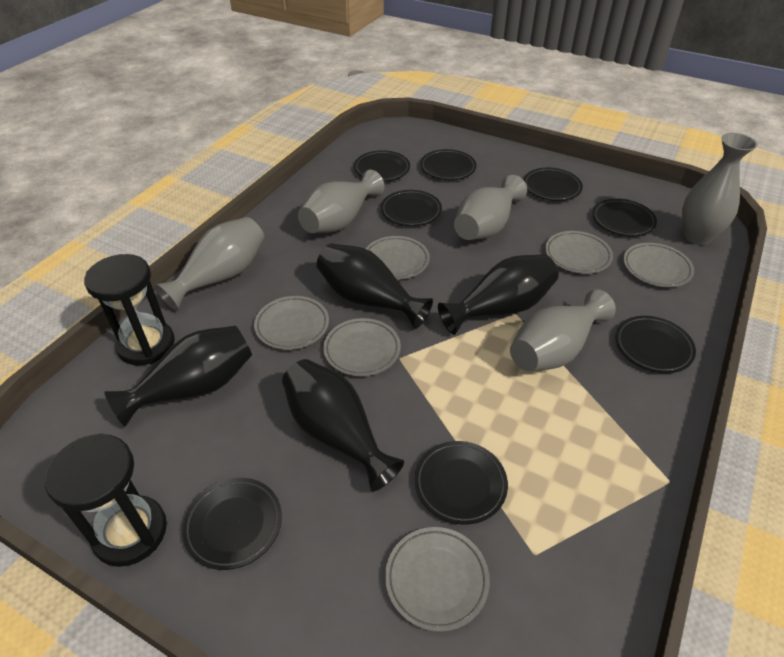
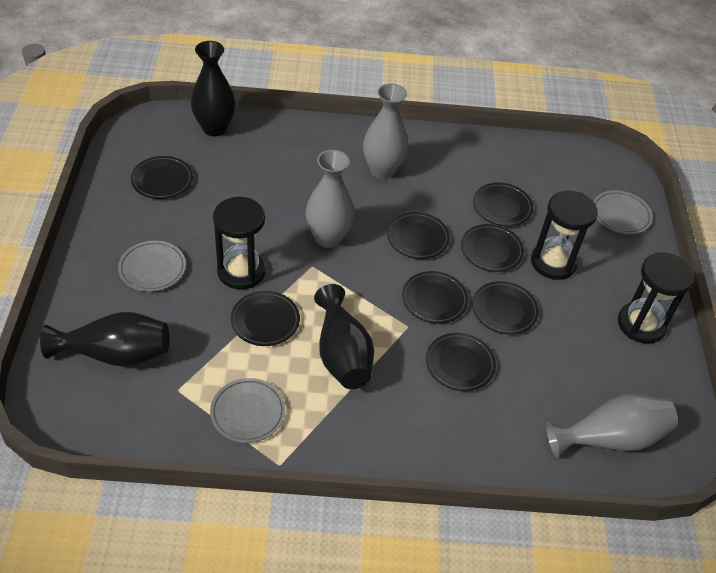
black hourglass: 2 -> 3
black vase: 4 -> 3
grey plate: 6 -> 3
grey vase: 5 -> 3

